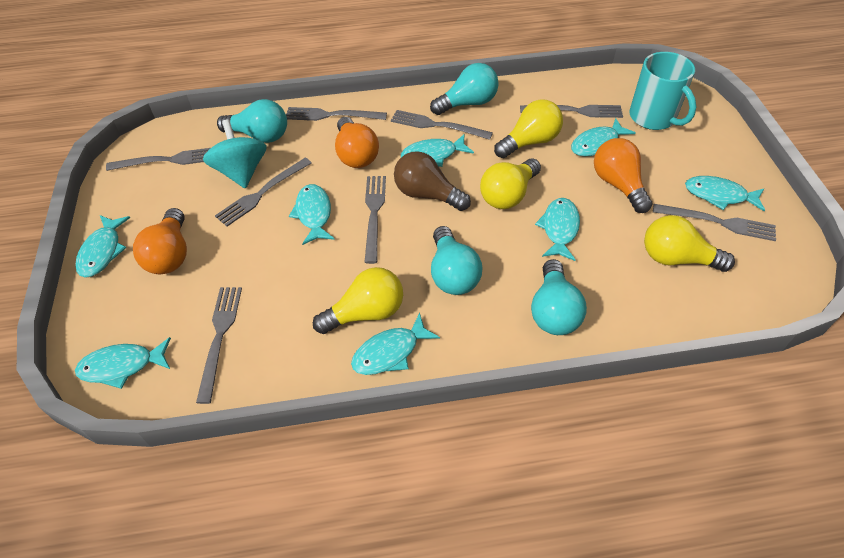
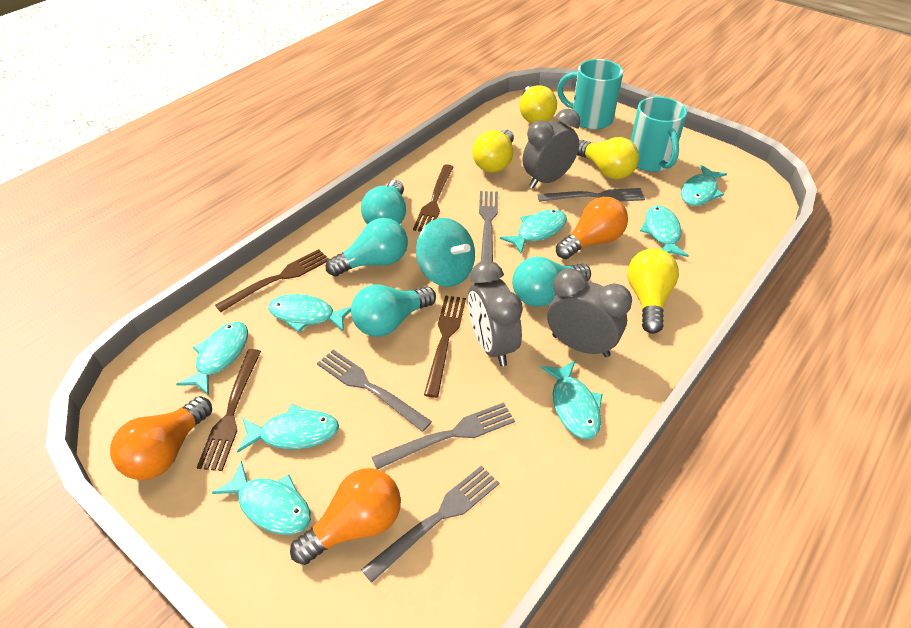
brown fork: 0 -> 4
brown light bulb: 1 -> 0
grey clock: 0 -> 3
grey fork: 8 -> 5
turquoise mug: 1 -> 2

